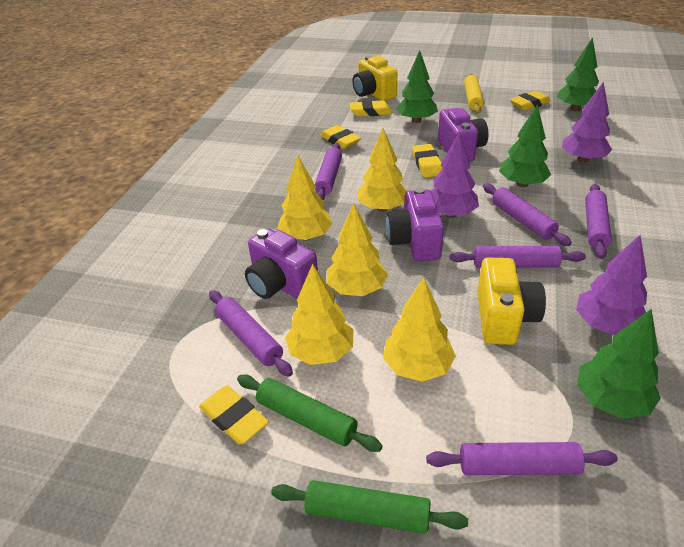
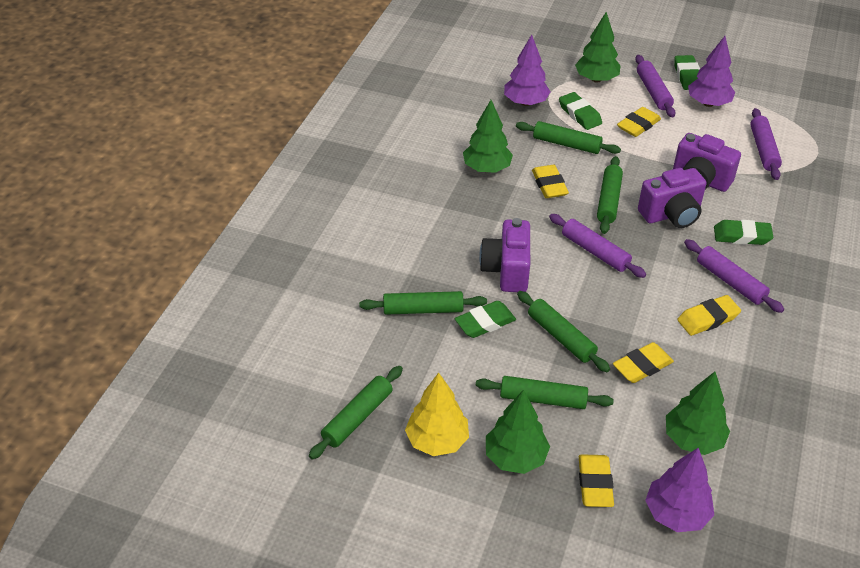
green eraser: 0 -> 4
green rolling pin: 2 -> 6
purple rolling pin: 6 -> 4
yellow camera: 2 -> 0
yellow rolling pin: 1 -> 0
yellow tree: 5 -> 1

